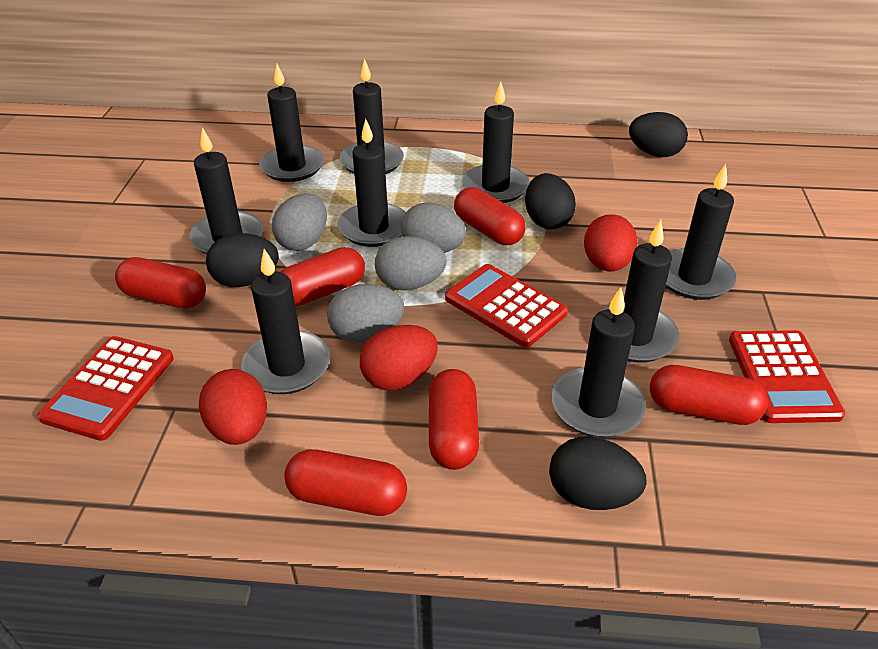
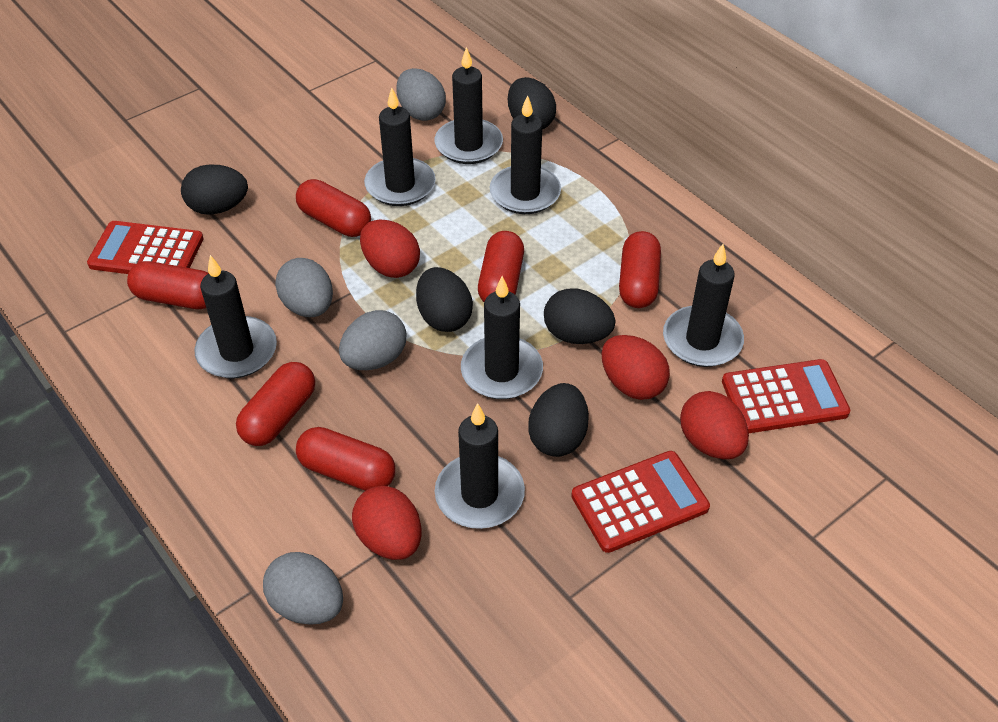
black candle: 9 -> 7
black egg: 4 -> 5
red egg: 3 -> 4

